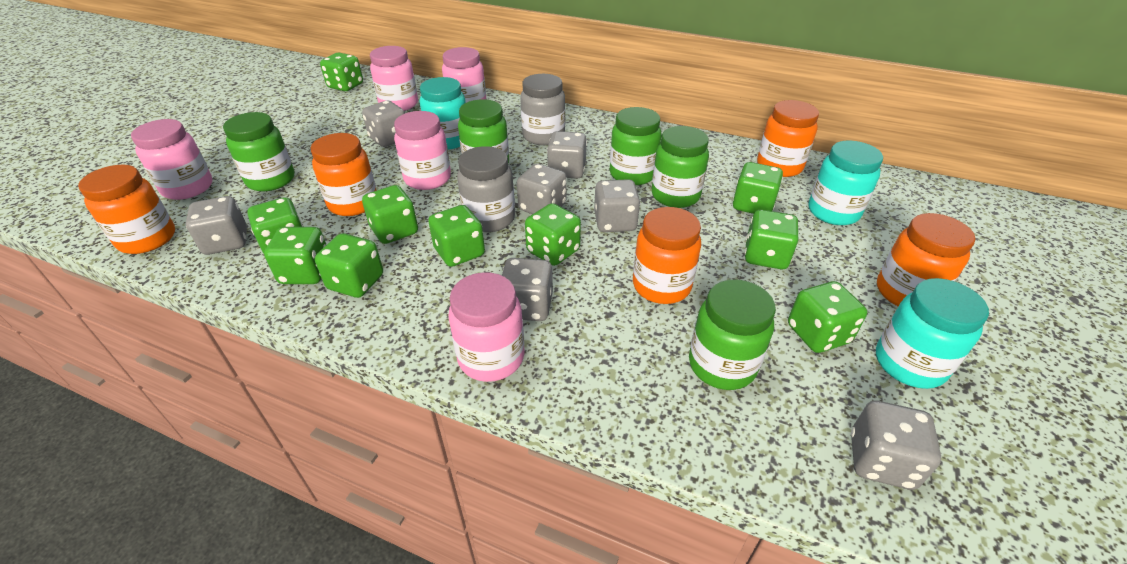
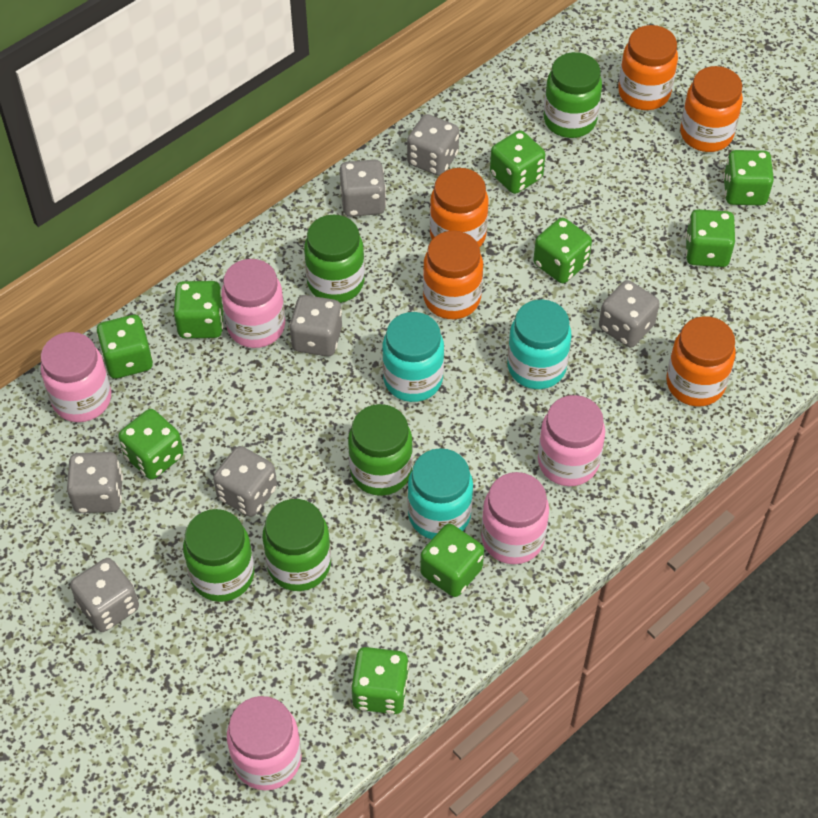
green dice: 10 -> 9
grey jar: 2 -> 0

